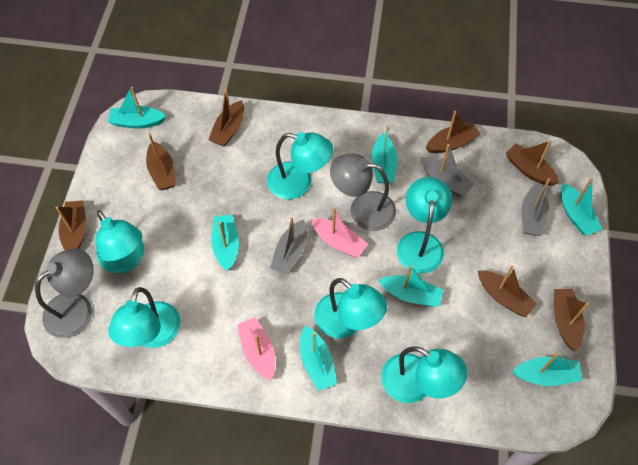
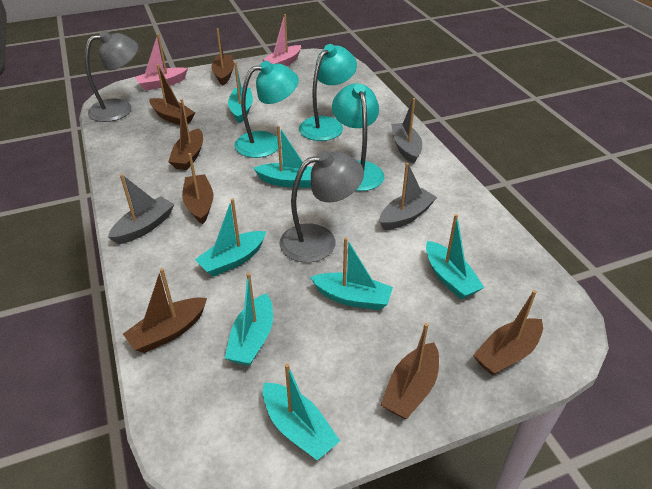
turquoise lamp: 6 -> 3

